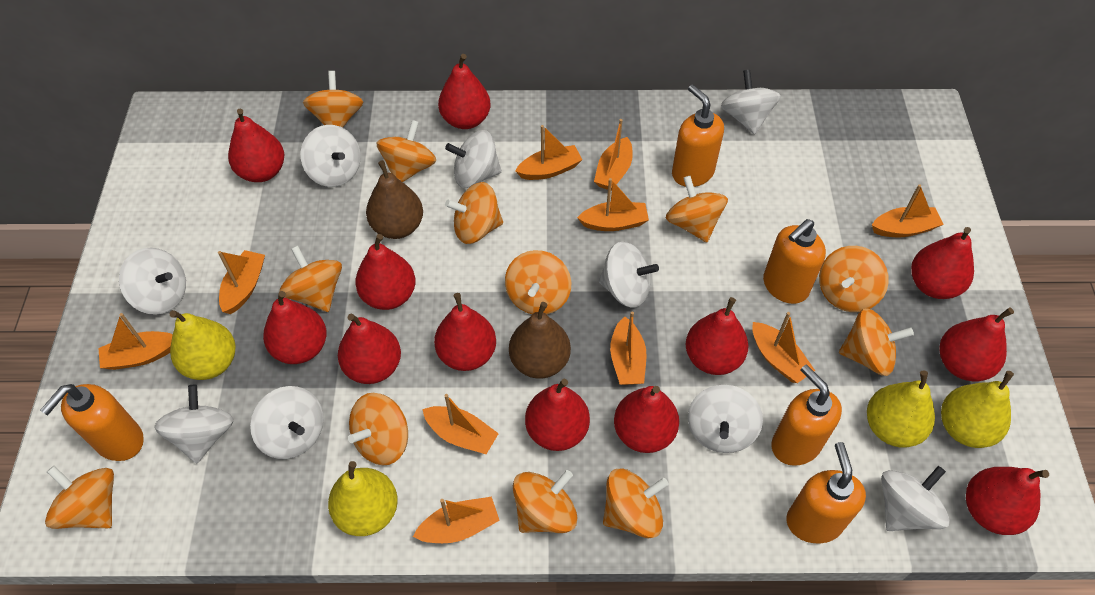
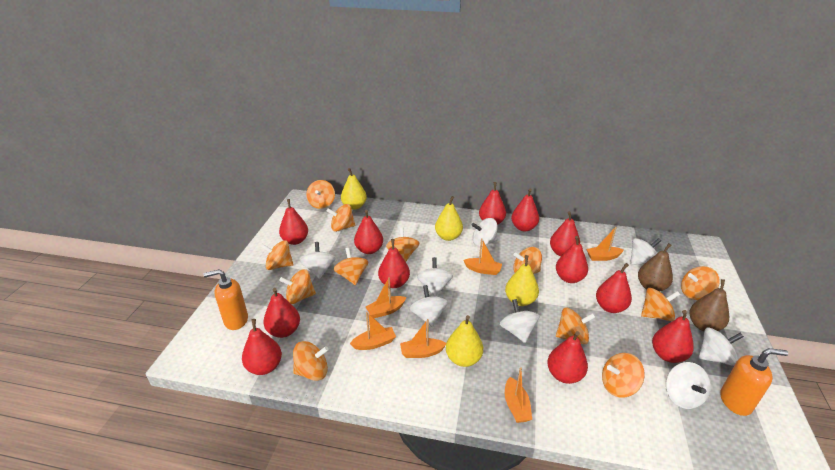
orange boat: 10 -> 6
orange soap dispenser: 5 -> 2
white spinning top: 9 -> 8

